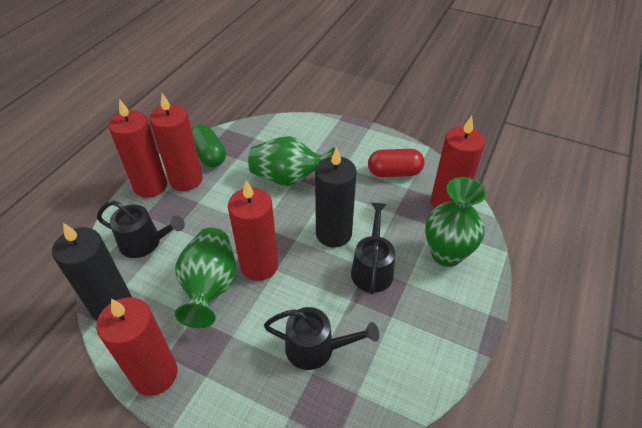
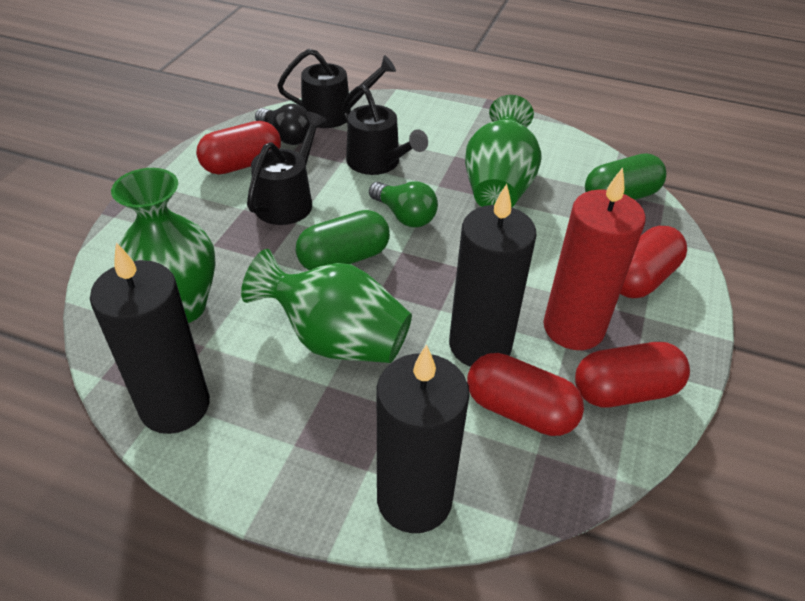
black candle: 2 -> 3
black light bulb: 0 -> 1
green capsule: 1 -> 2
green light bulb: 0 -> 1
red candle: 5 -> 1
red capsule: 1 -> 4

